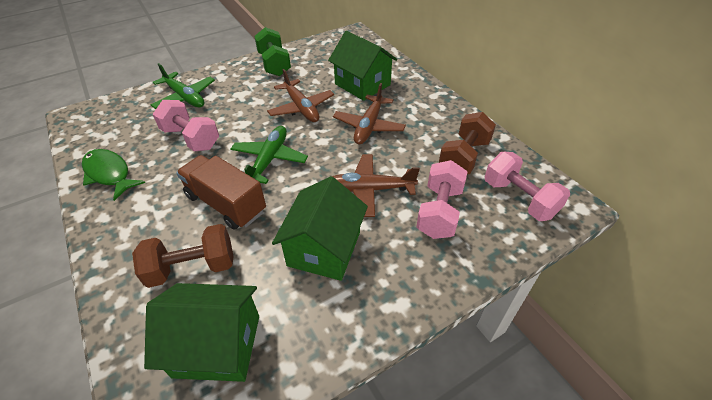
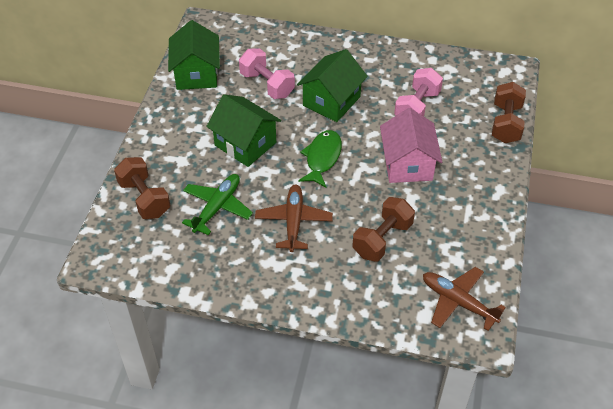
brown dumbbell: 2 -> 3
brown plane: 3 -> 2
brown truck: 1 -> 0
green dumbbell: 1 -> 0
green plane: 2 -> 1
pink dumbbell: 3 -> 2
pink house: 0 -> 1

